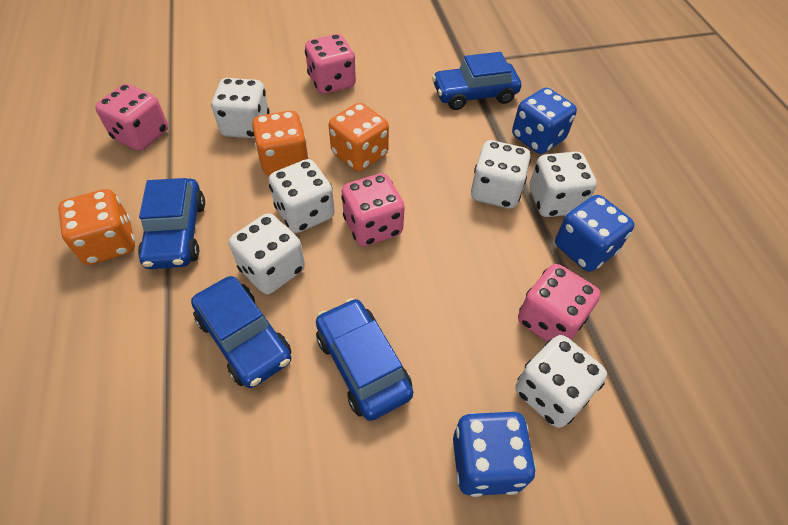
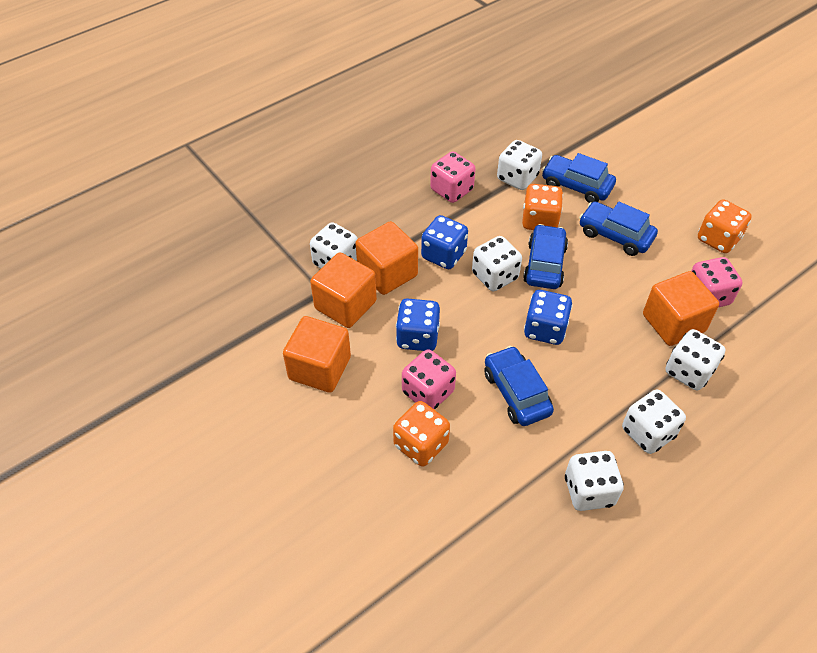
orange cube: 0 -> 4
pink dice: 4 -> 3

